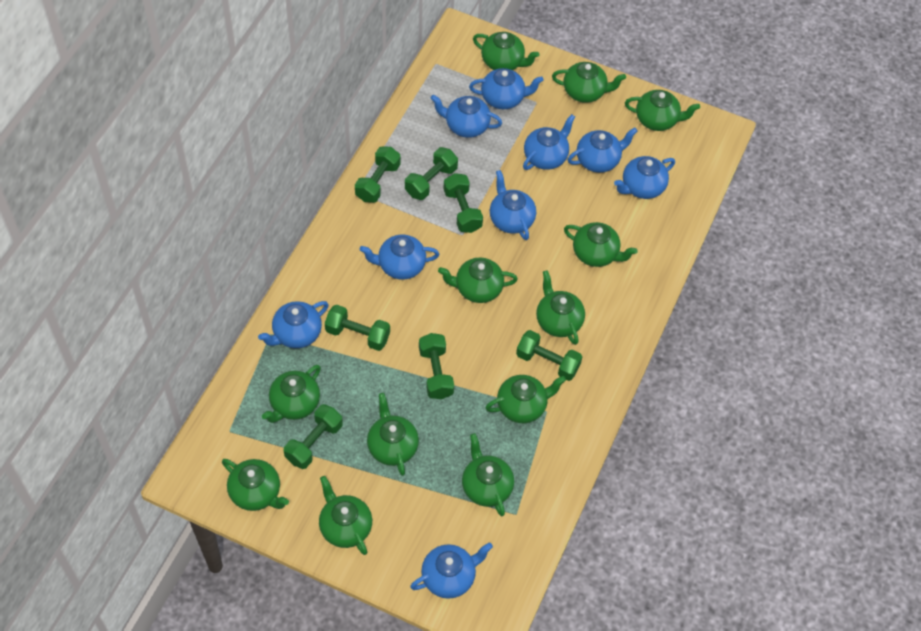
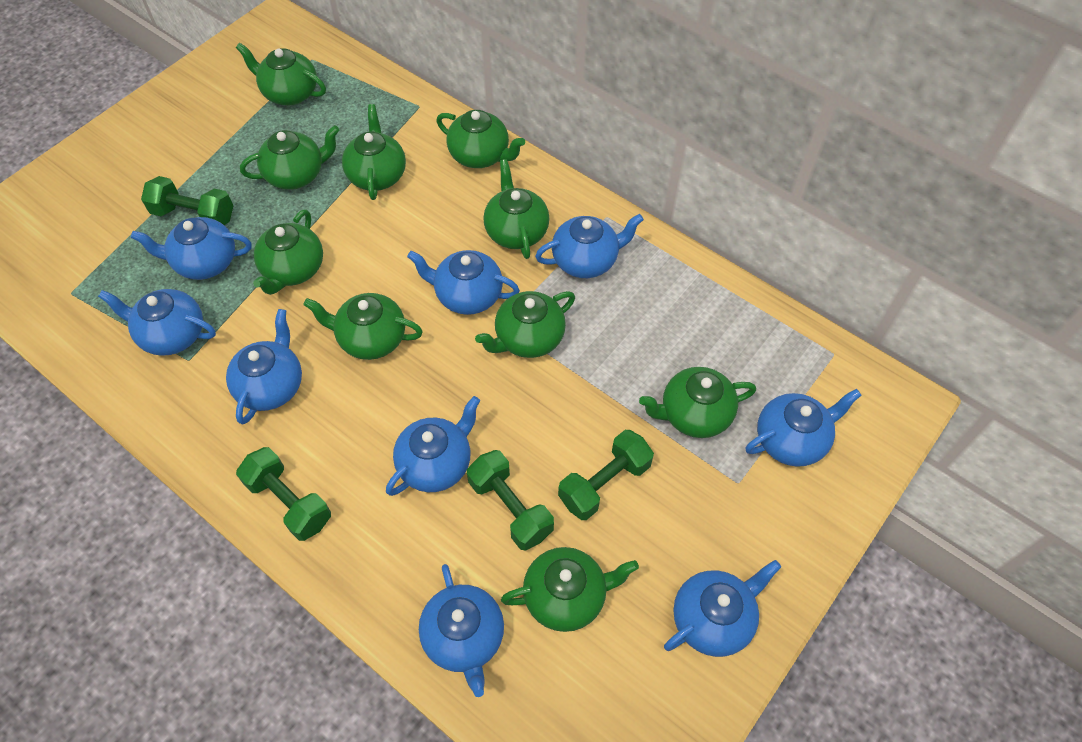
green dumbbell: 7 -> 4
green teapot: 12 -> 10

